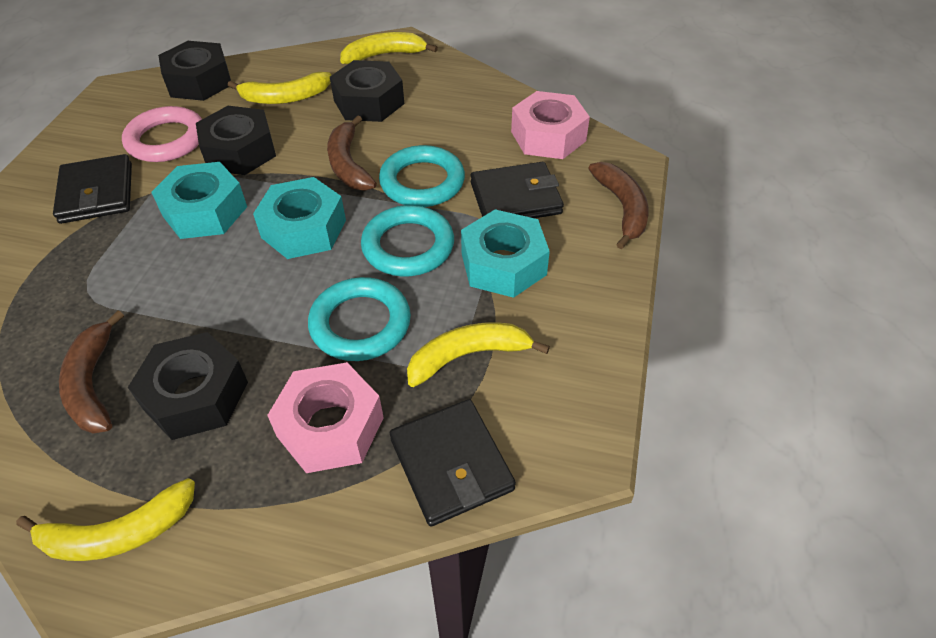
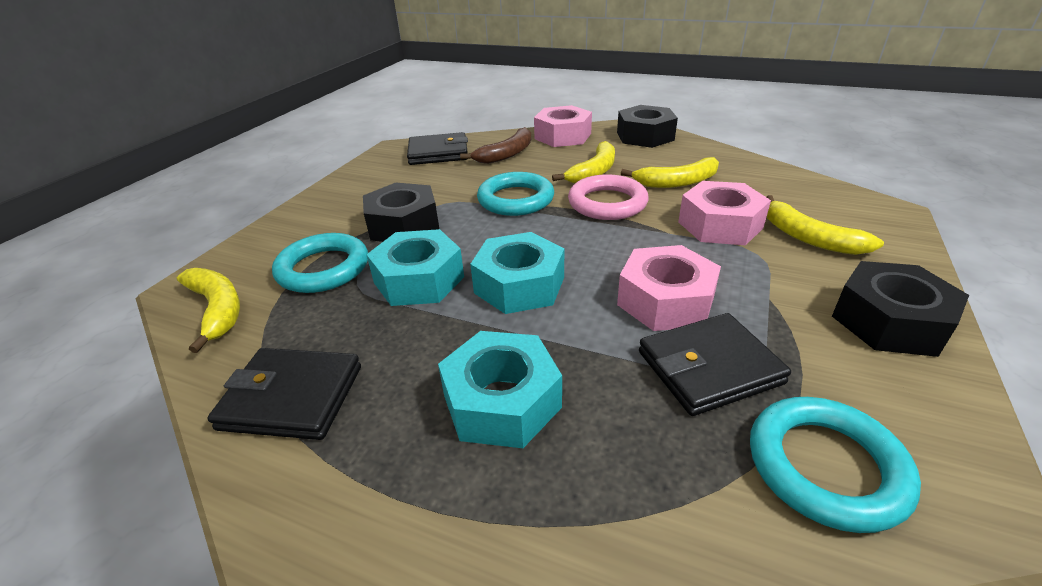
black nut: 4 -> 3
brown banana: 3 -> 1
pink nut: 2 -> 3

